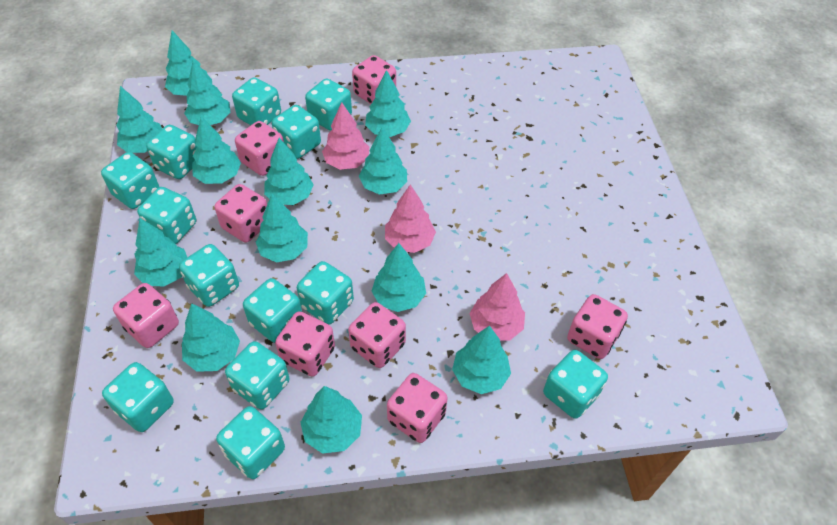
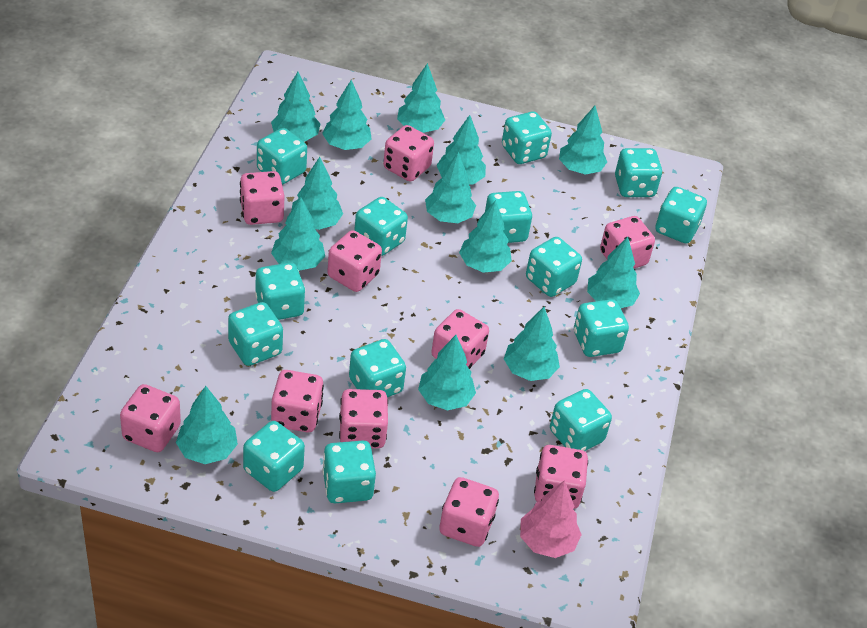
pink dice: 8 -> 10
pink tree: 3 -> 1
turquoise dice: 13 -> 14

